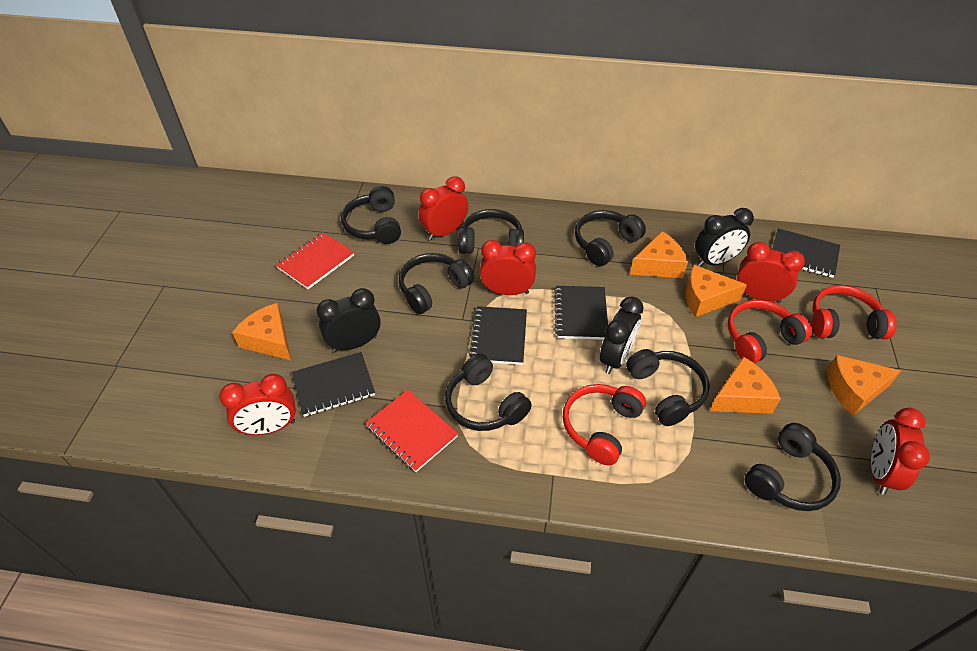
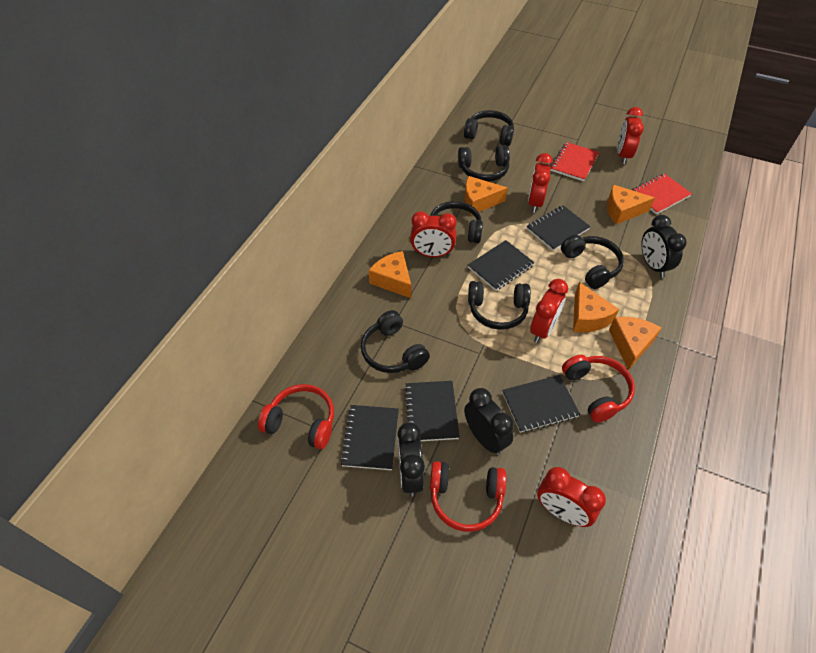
black headphones: 7 -> 6
black notebook: 4 -> 5

